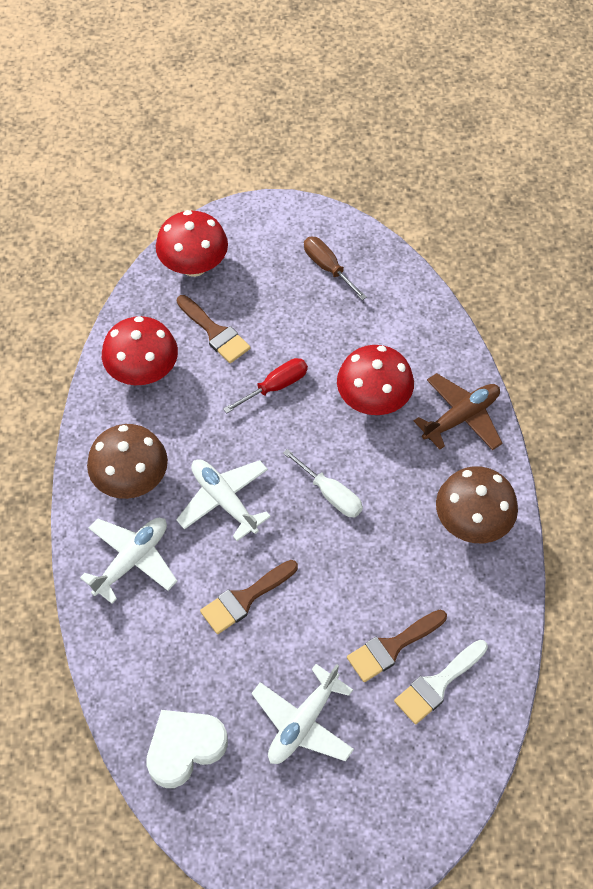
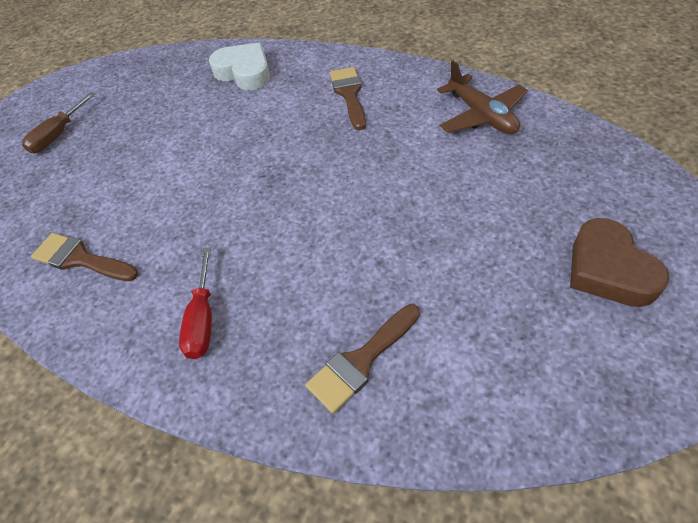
brown heart: 0 -> 1
brown mushroom: 2 -> 0
red mushroom: 3 -> 0
white brush: 1 -> 0
white plane: 3 -> 0
white screwdriver: 1 -> 0

